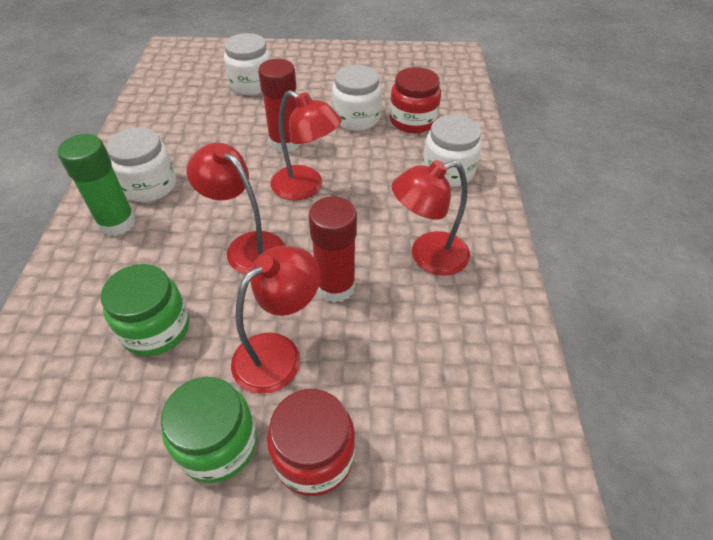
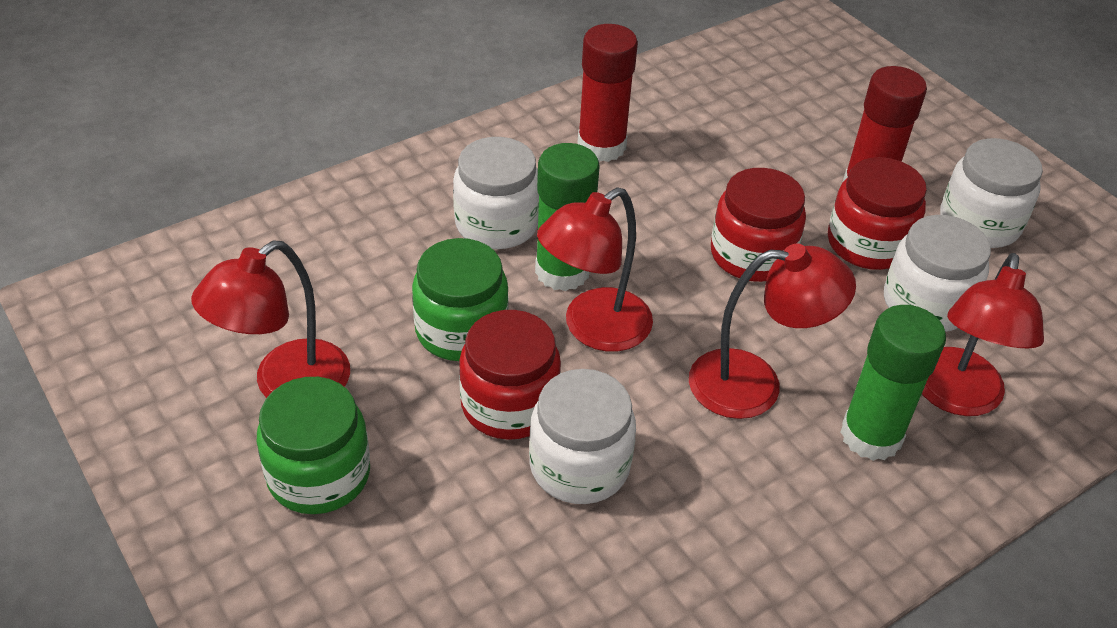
green glue stick: 1 -> 2
red jar: 2 -> 3

